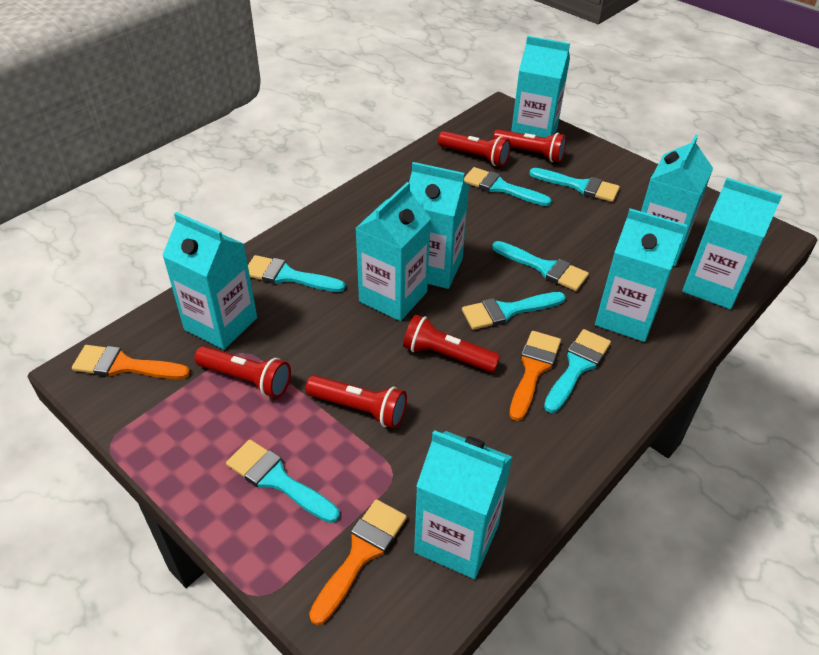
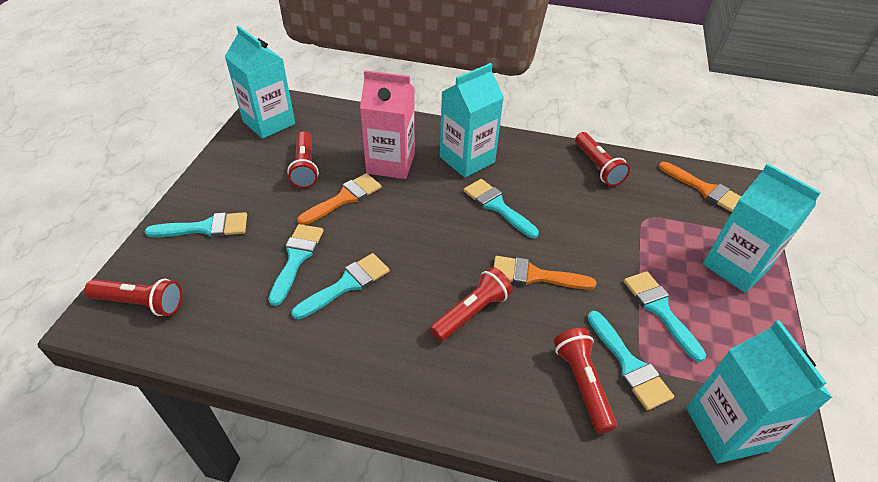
pink carton: 0 -> 1
turquoise brush: 7 -> 6
turquoise carton: 8 -> 4

